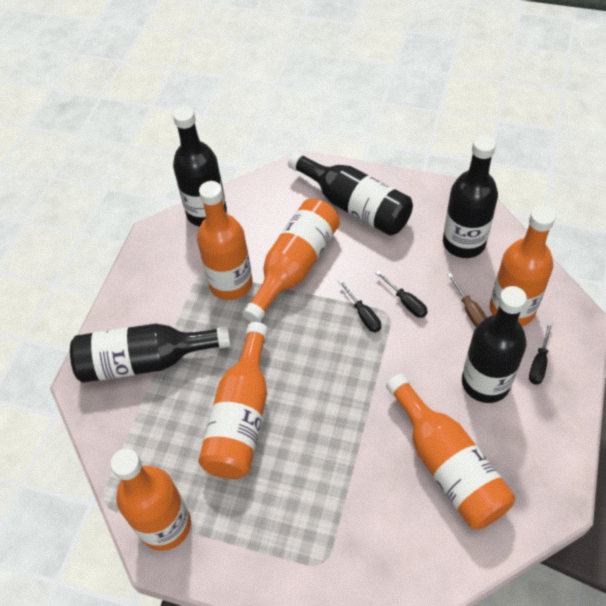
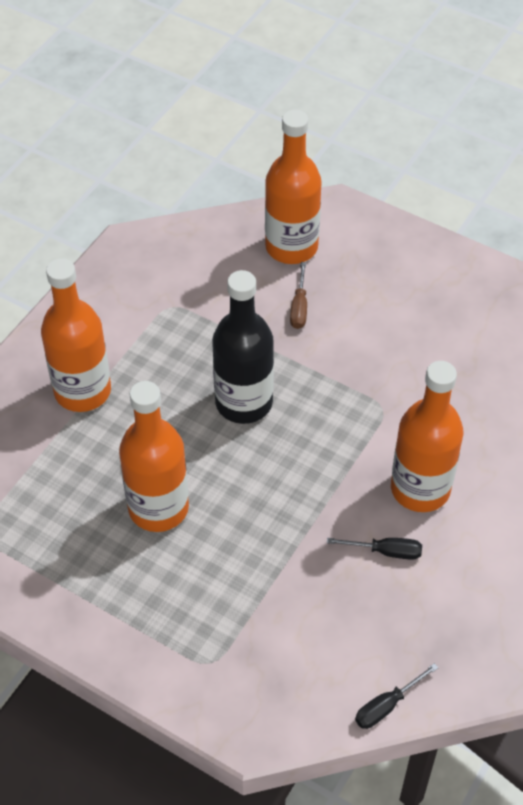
black bottle: 5 -> 1
black screwdriver: 3 -> 2
orange bottle: 6 -> 4

